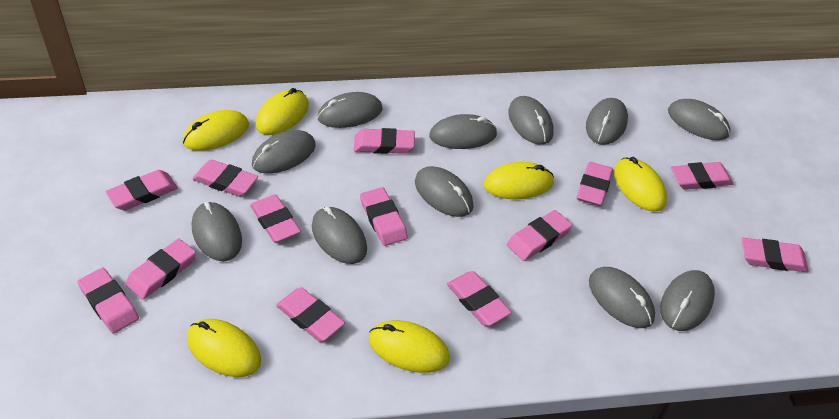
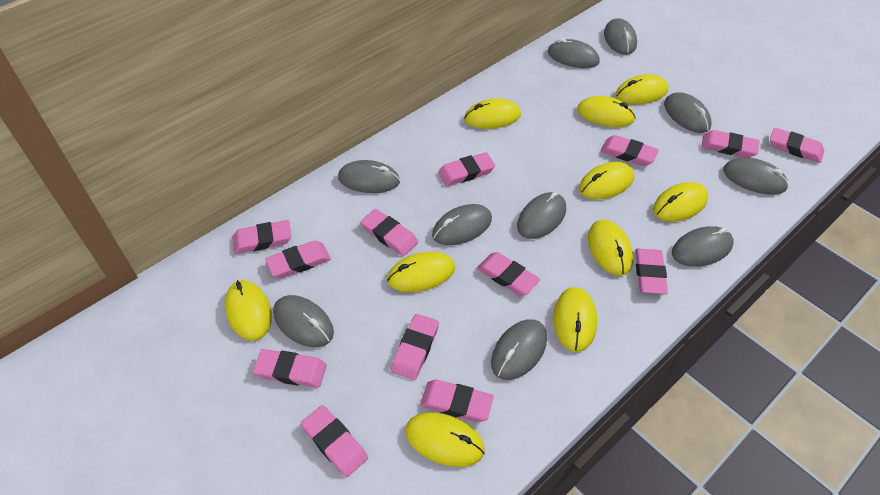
grey mouse: 11 -> 10
yellow mouse: 6 -> 10

